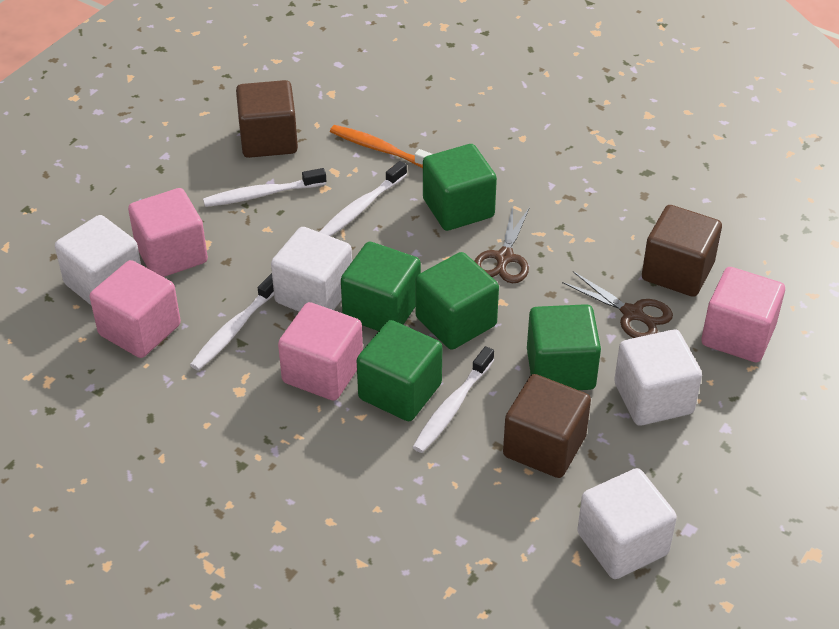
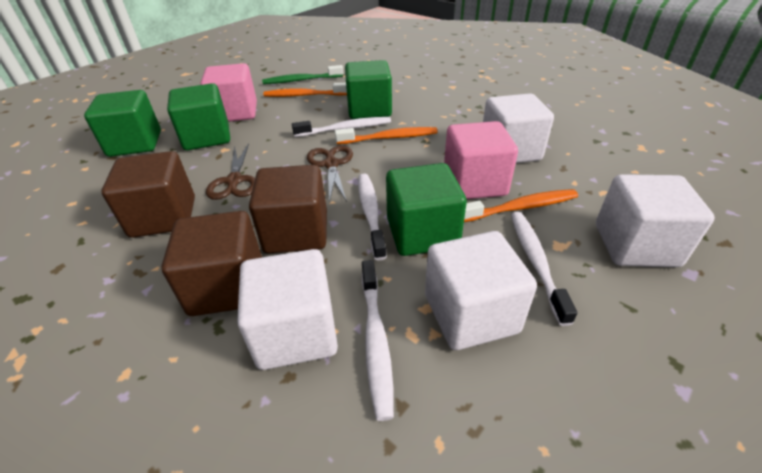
green cube: 5 -> 4
green toothbrush: 0 -> 1
orange toothbrush: 1 -> 3
pink cube: 4 -> 2

